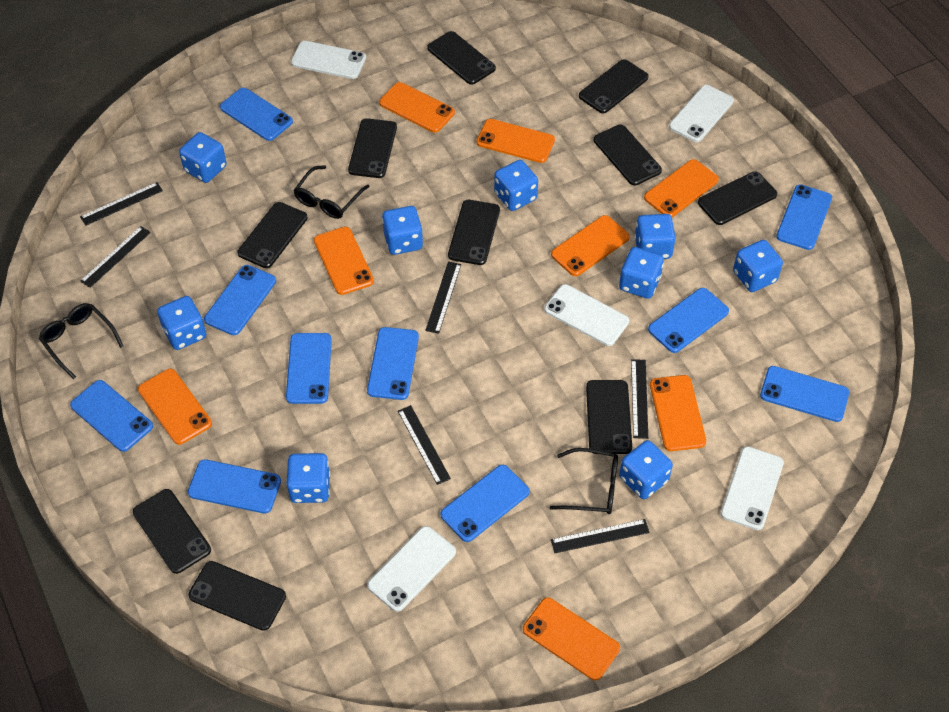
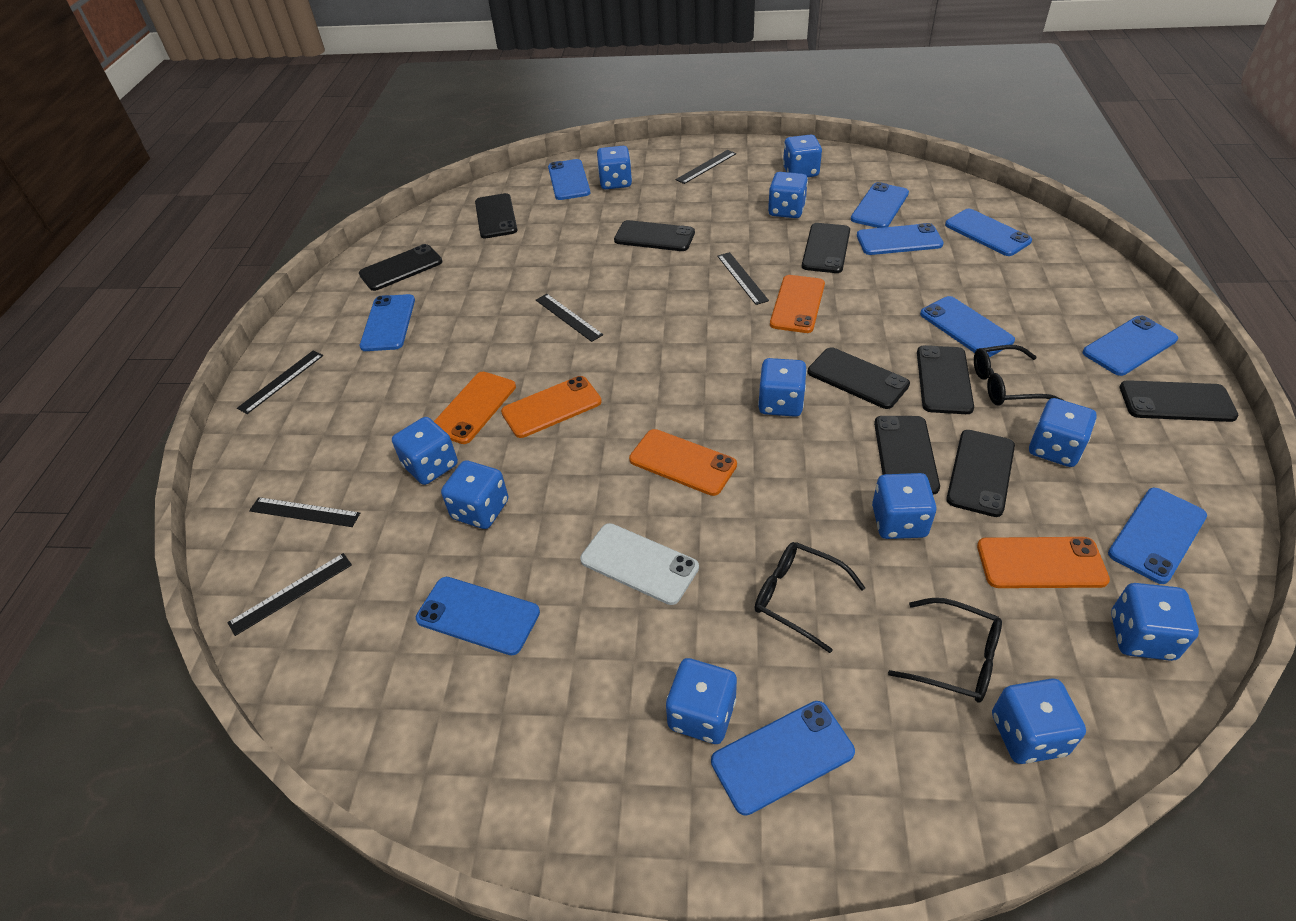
black phone: 10 -> 9
blue dice: 9 -> 11
orange phone: 8 -> 5
white phone: 5 -> 1

